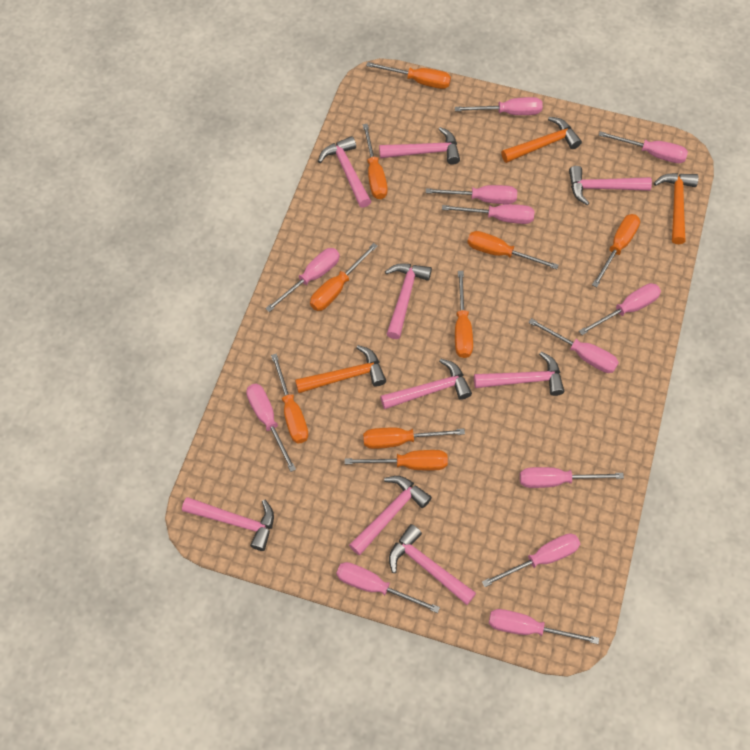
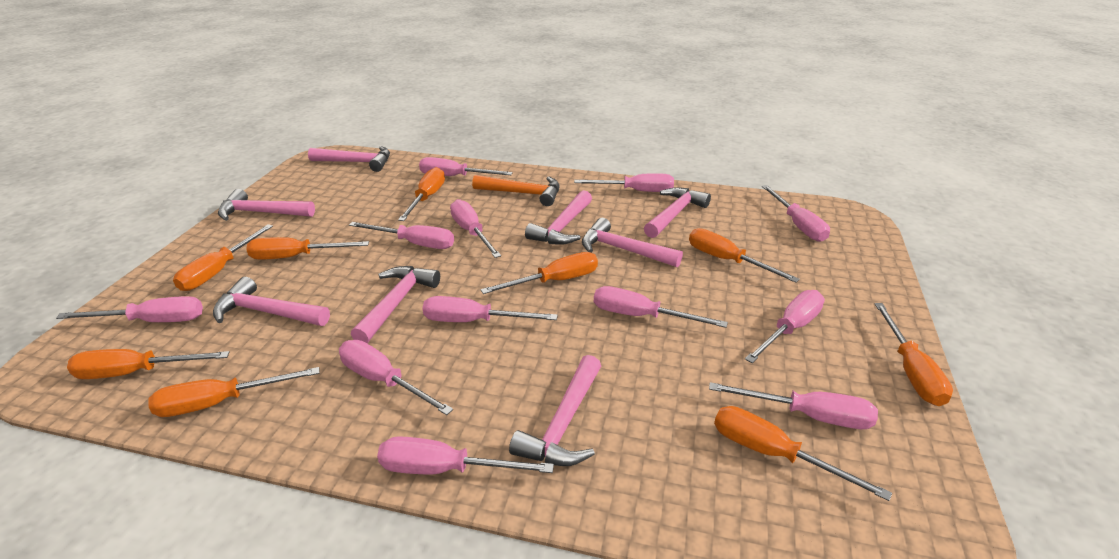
orange hammer: 3 -> 1
pink hammer: 9 -> 8

